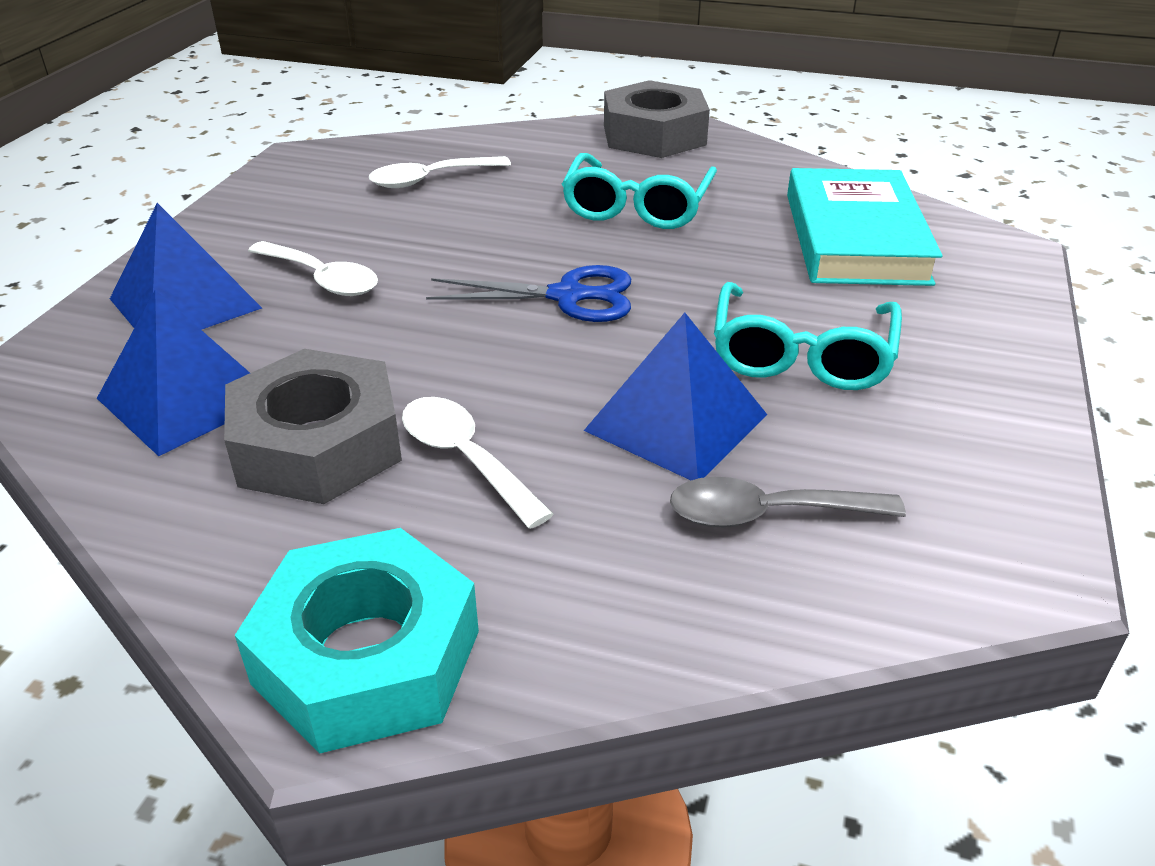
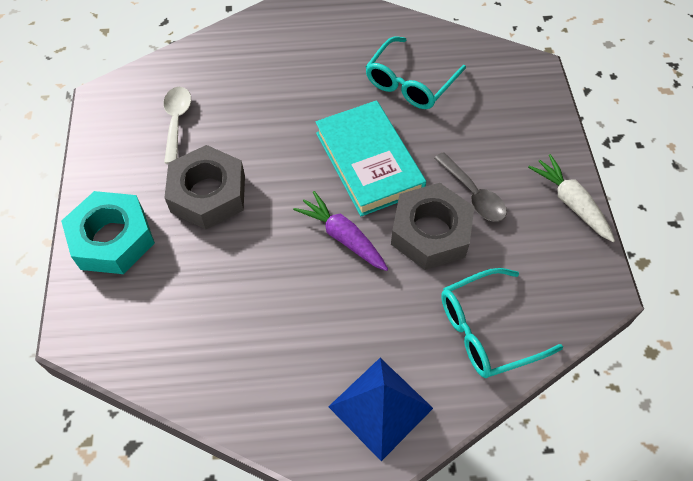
blue pyramid: 3 -> 1
blue scissors: 1 -> 0
purple carrot: 0 -> 1
white carrot: 0 -> 1
white spoon: 3 -> 1

